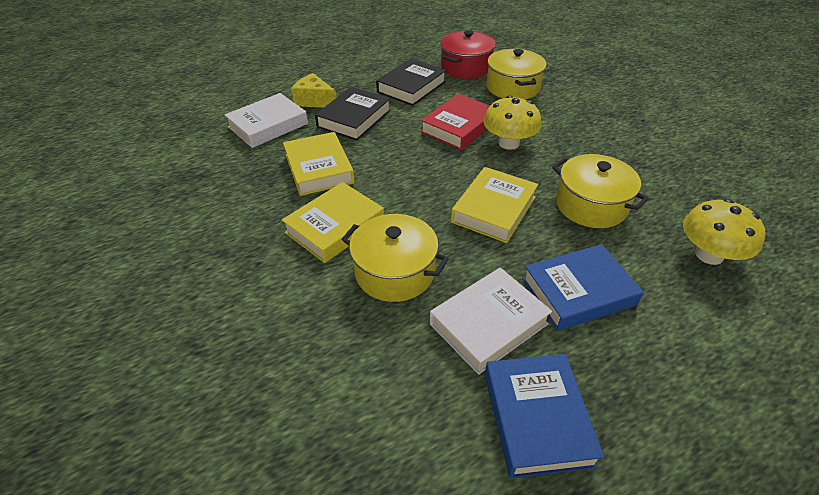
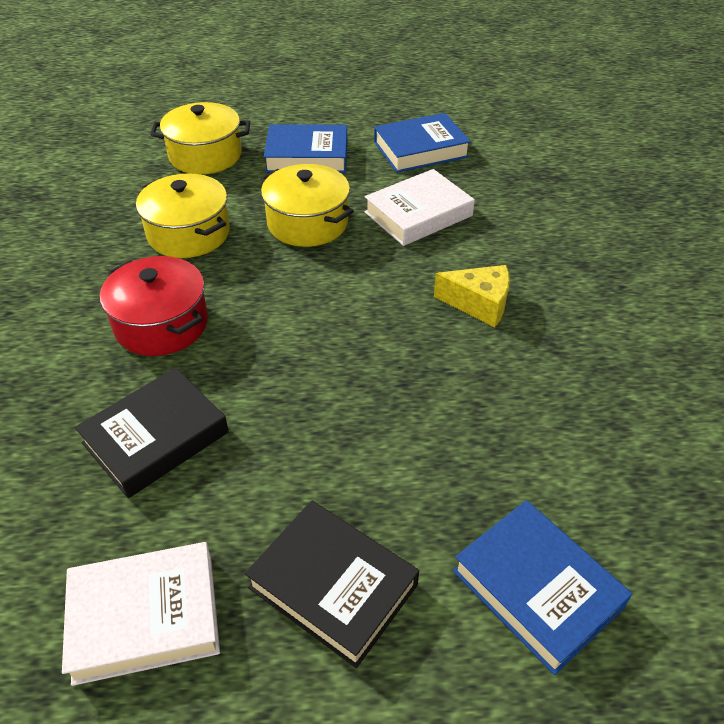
blue book: 2 -> 3
red book: 1 -> 0
yellow book: 3 -> 0
yellow mushroom: 2 -> 0

